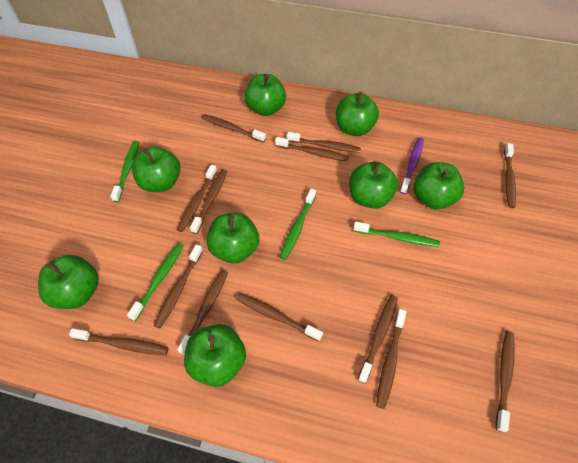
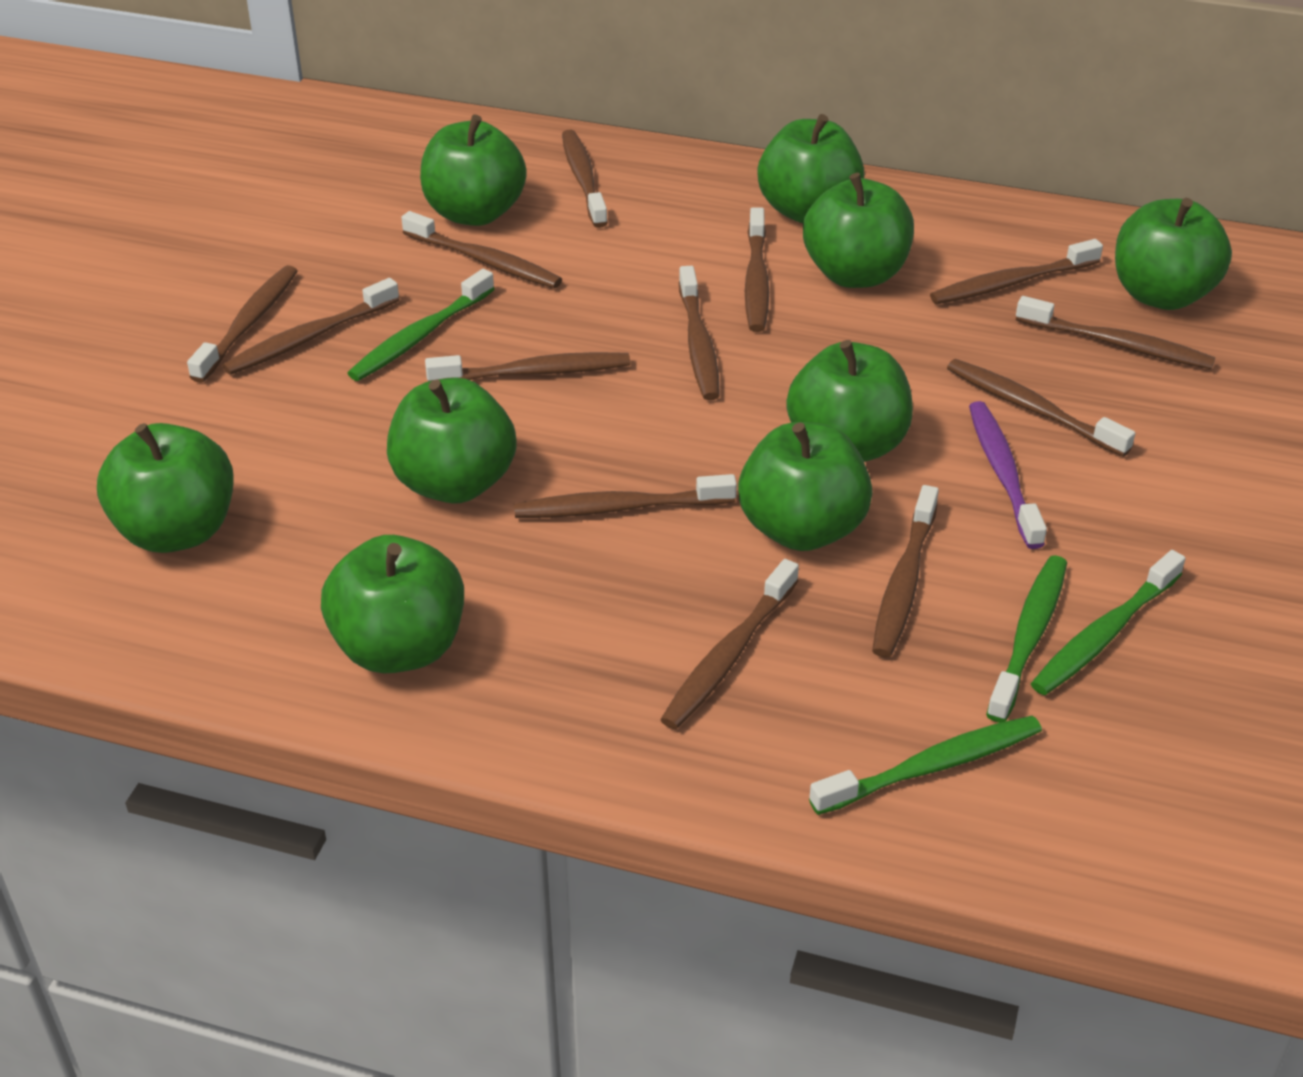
green apple: 8 -> 9

